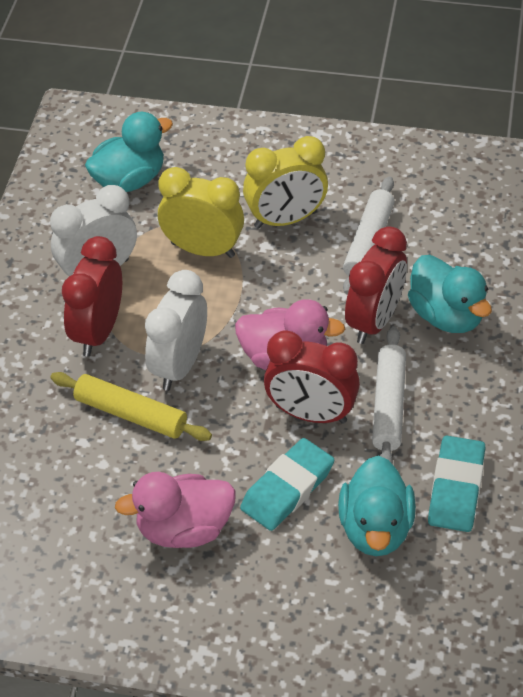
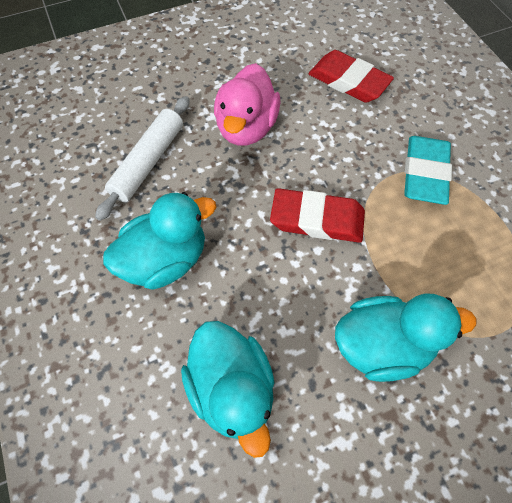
pink duck: 2 -> 1
red clock: 3 -> 0
red eraser: 0 -> 2
turquoise eraser: 2 -> 1
white clock: 2 -> 0
white rolling pin: 2 -> 1
yellow clock: 2 -> 0
yellow rolling pin: 1 -> 0

